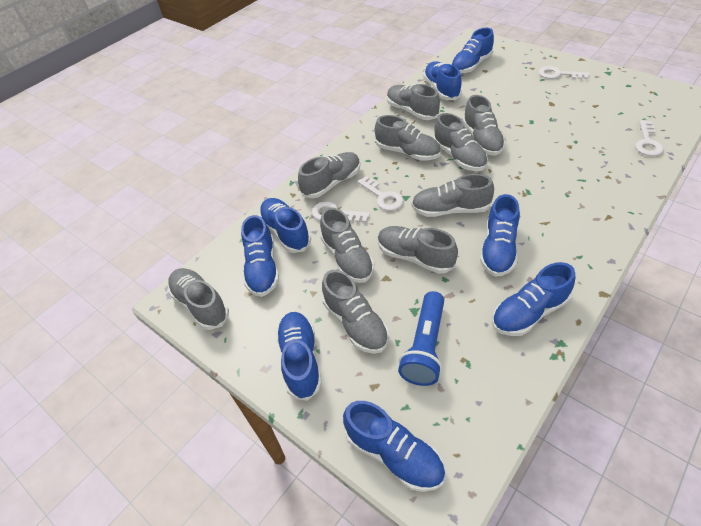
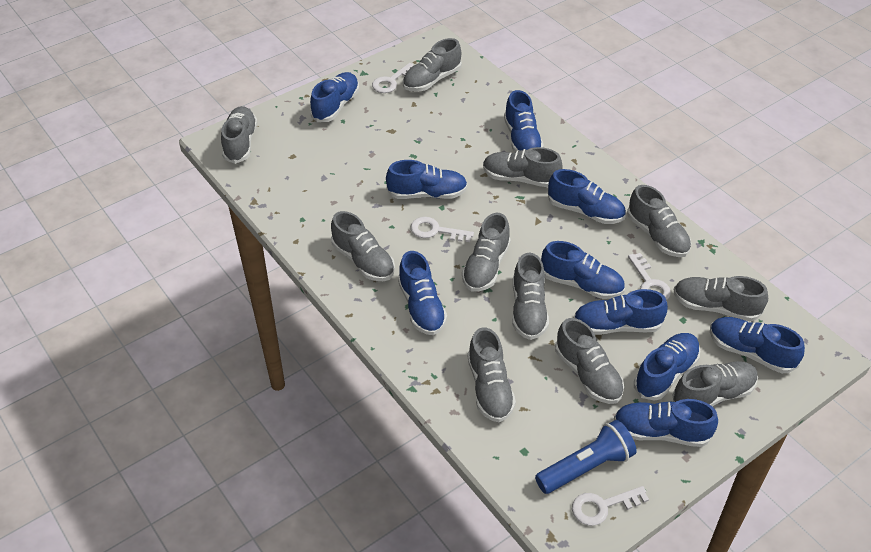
blue shoe: 8 -> 10
grey shoe: 10 -> 11

